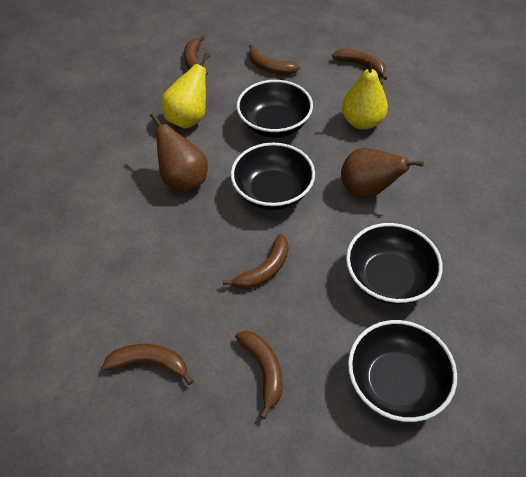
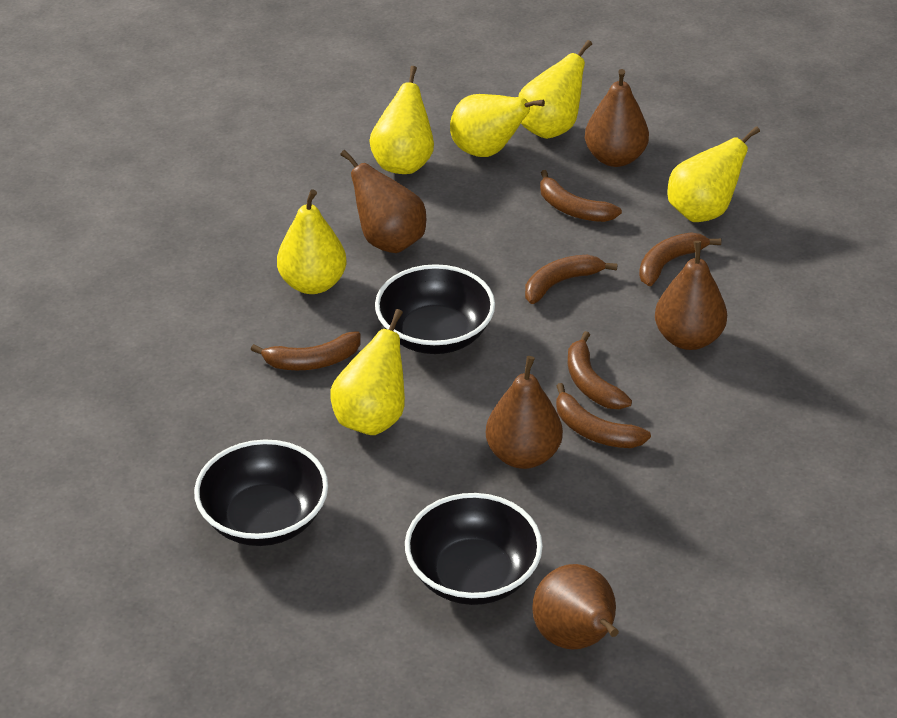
black bowl: 4 -> 3
brown pear: 2 -> 5
yellow pear: 2 -> 6

